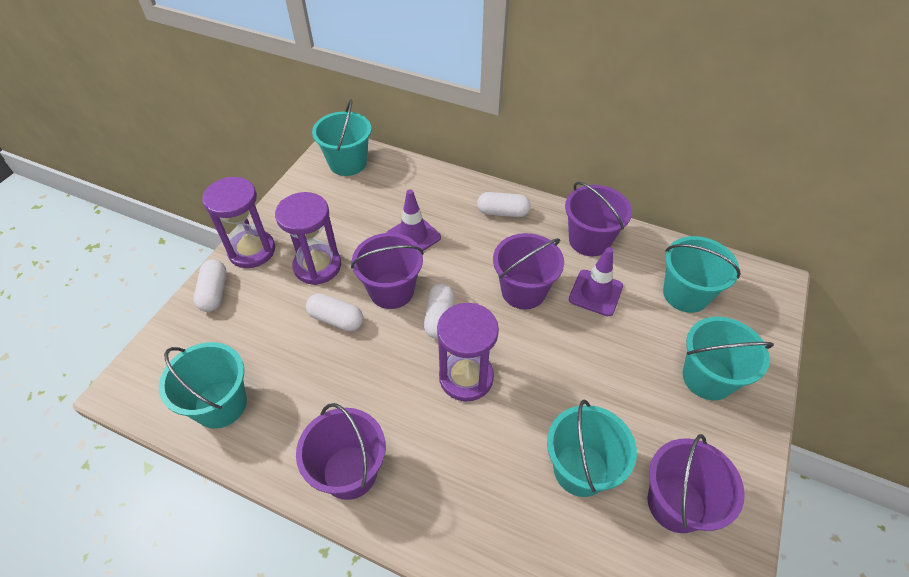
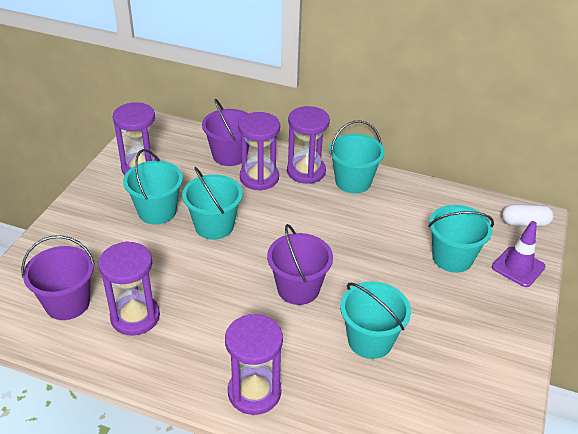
purple bucket: 5 -> 3
purple hourglass: 3 -> 5
purple traffic cone: 2 -> 1
white capsule: 4 -> 1

